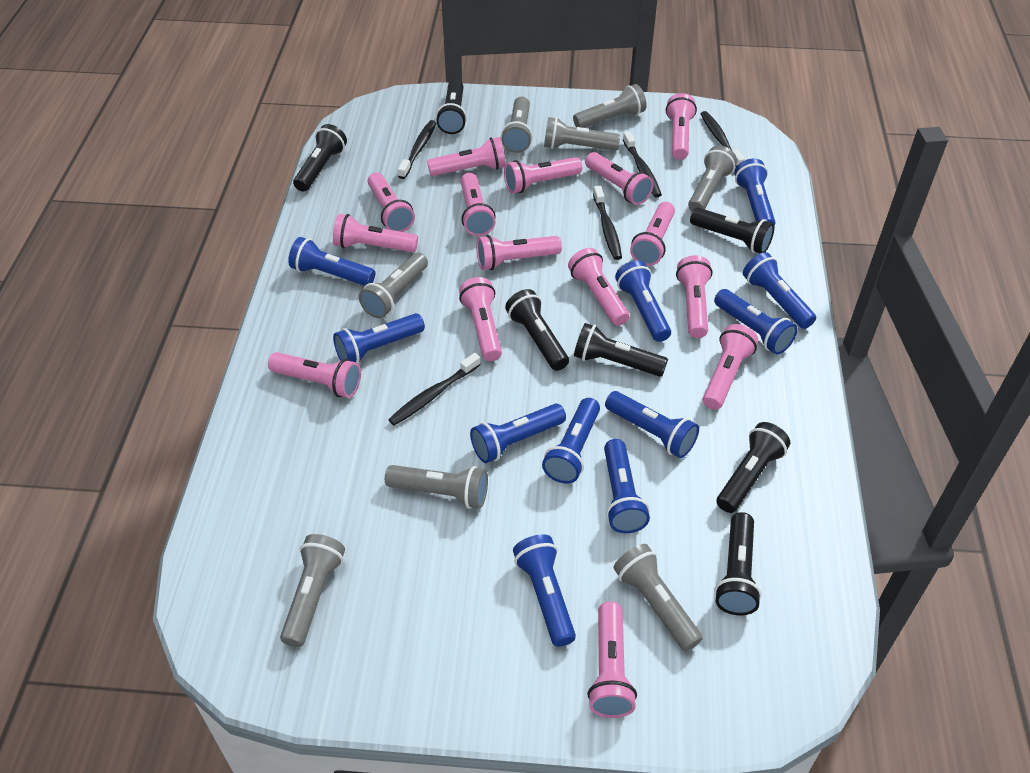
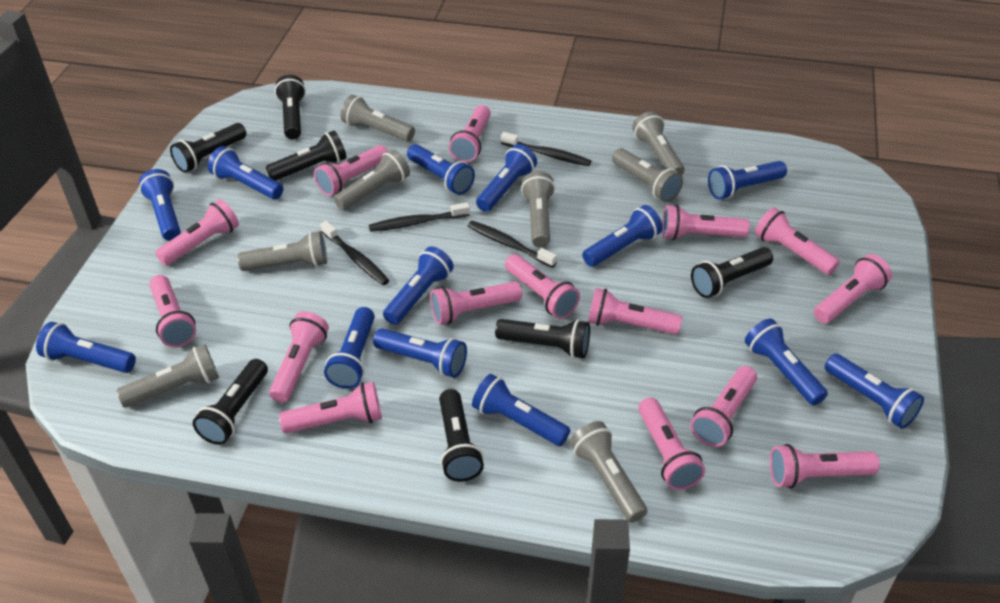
black toothbrush: 5 -> 4
blue flashlight: 11 -> 13

